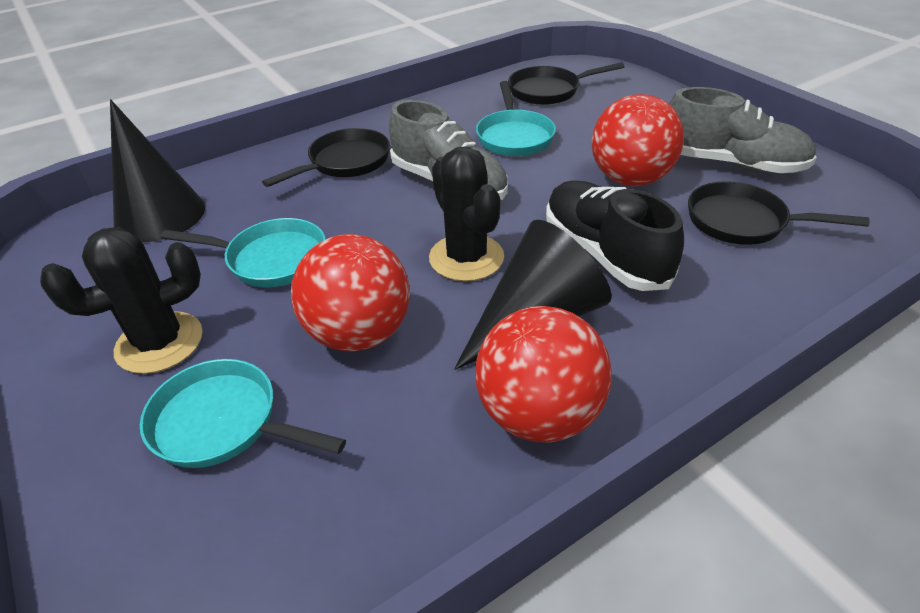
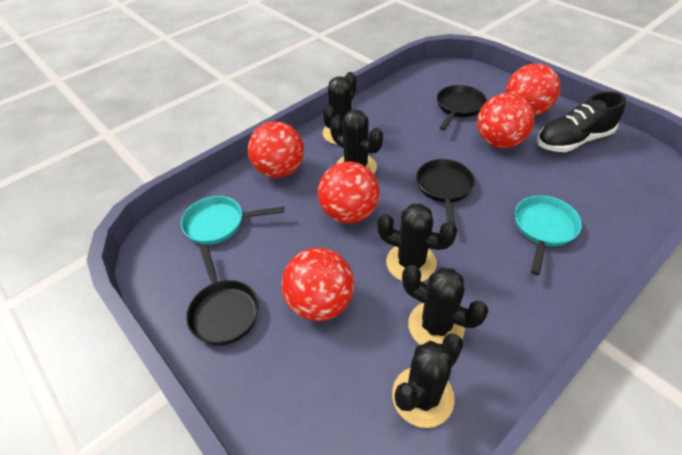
black cactus: 2 -> 5
black cone: 2 -> 0
grey shoe: 2 -> 0
red ball: 3 -> 5
turquoise pan: 3 -> 2

